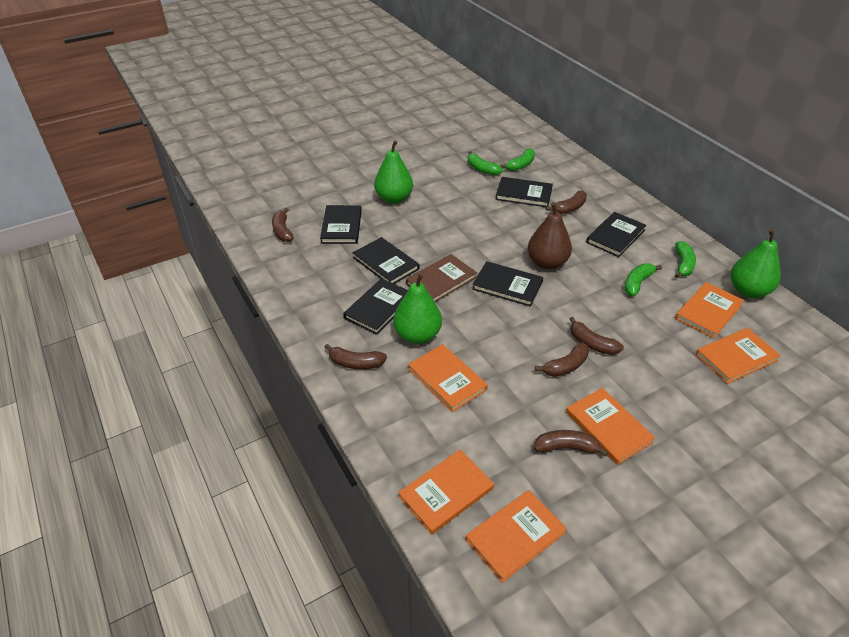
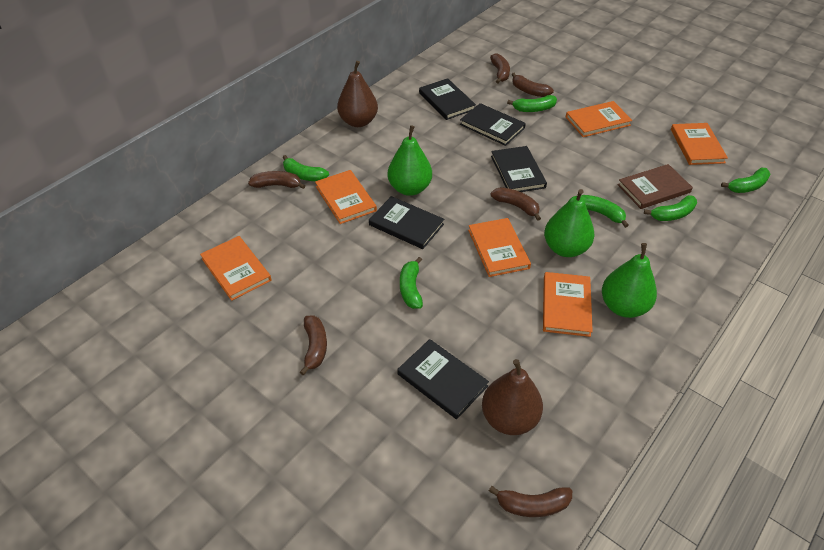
black book: 6 -> 5
brown pear: 1 -> 2
green banana: 4 -> 6

